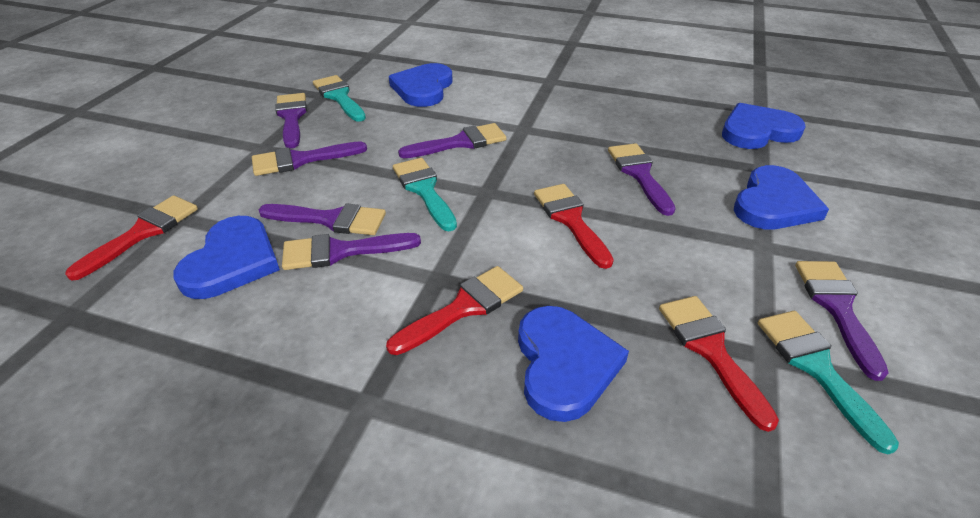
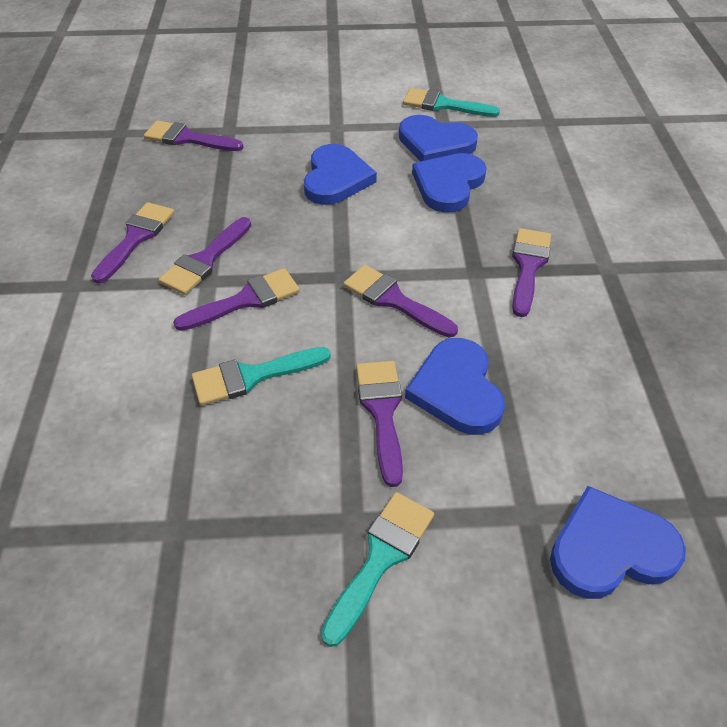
red brush: 4 -> 0

